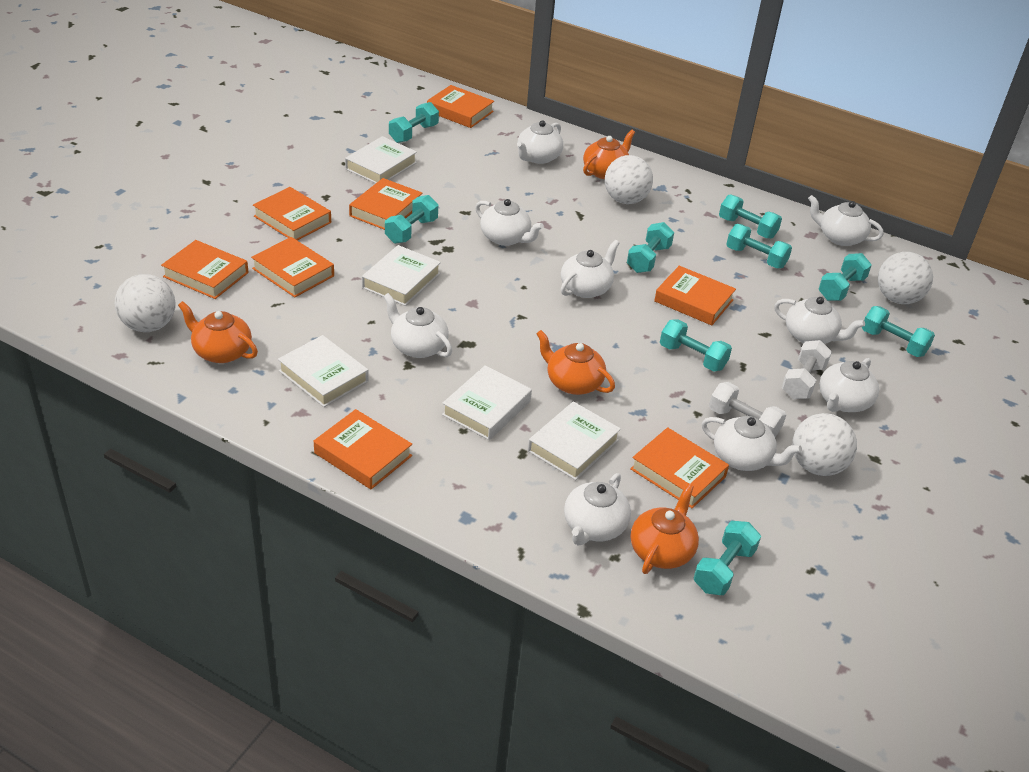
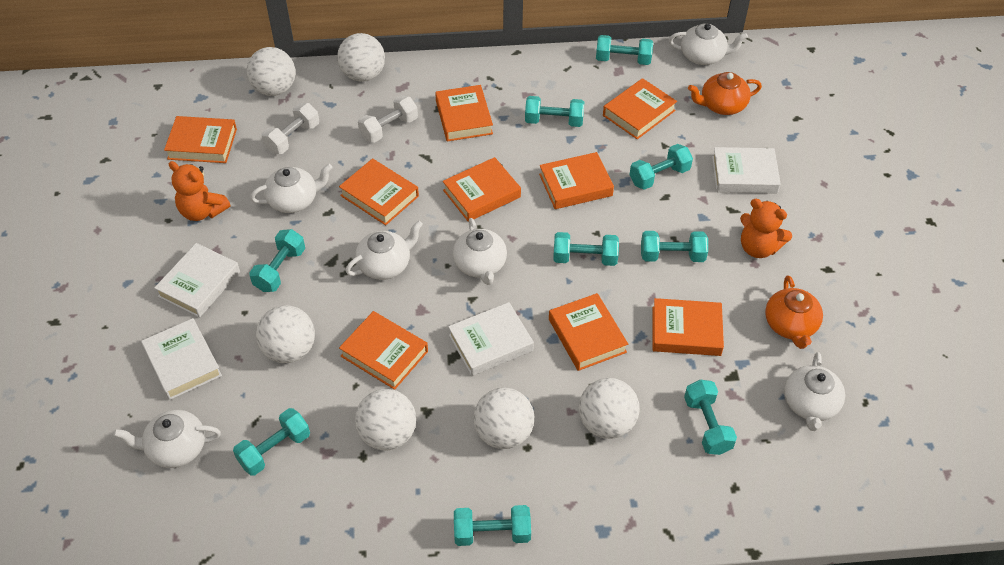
orange book: 8 -> 9
orange teapot: 4 -> 2
orange teddy bear: 0 -> 2
white ball: 4 -> 6
white book: 5 -> 4
white teapot: 9 -> 6

